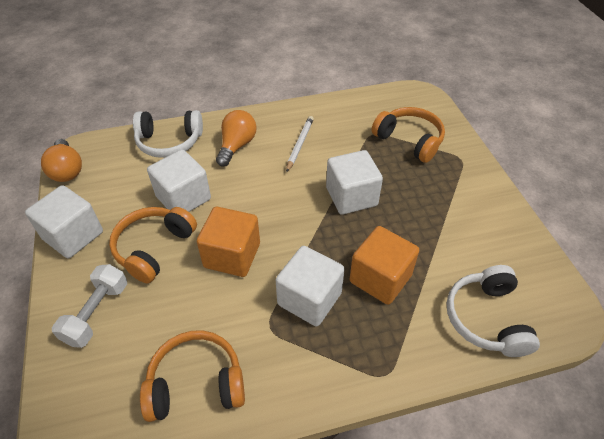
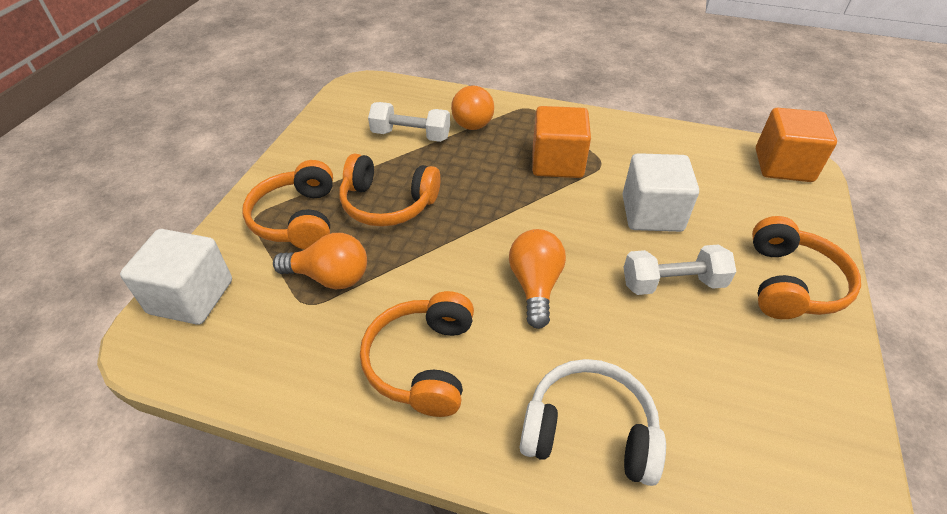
orange headphones: 3 -> 4
orange light bulb: 2 -> 3
white cube: 4 -> 2
white dumbbell: 1 -> 2
white headphones: 2 -> 1
white pencil: 1 -> 0

